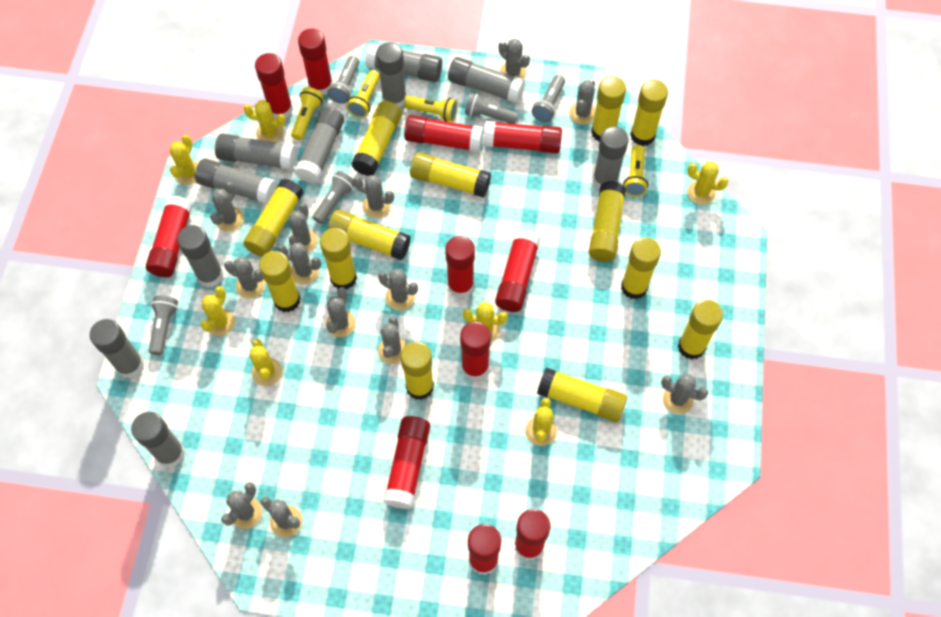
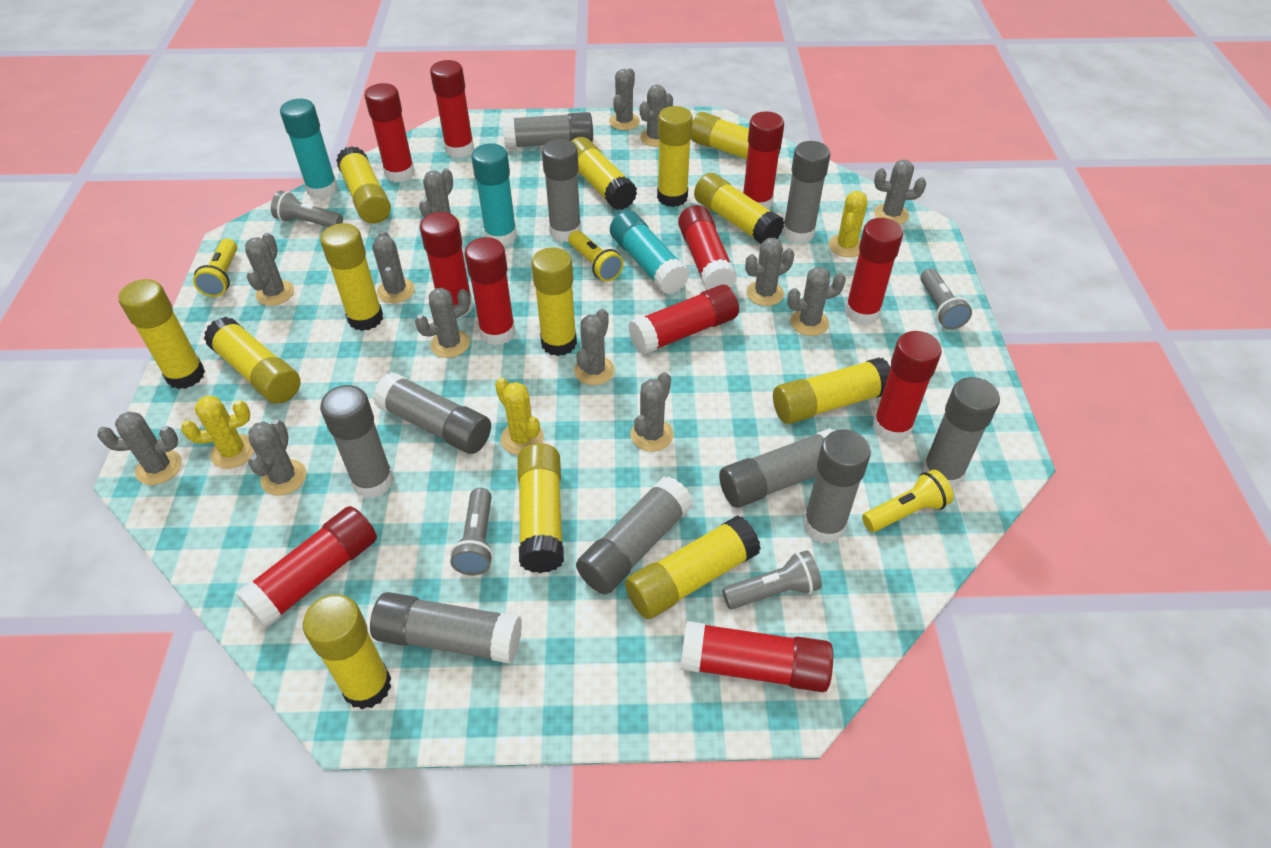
grey flashlight: 5 -> 4
turquoise glue stick: 0 -> 3
yellow cactus: 7 -> 3
yellow flashlight: 4 -> 3

